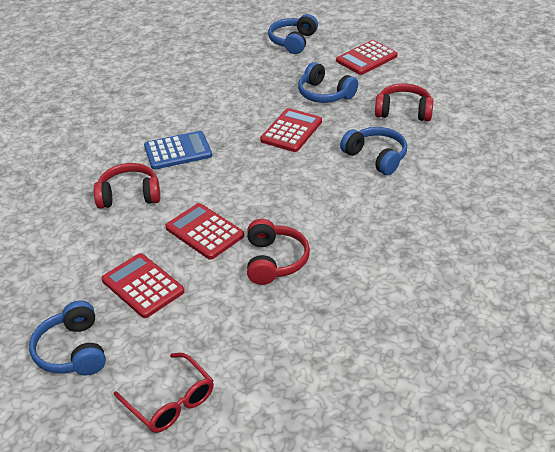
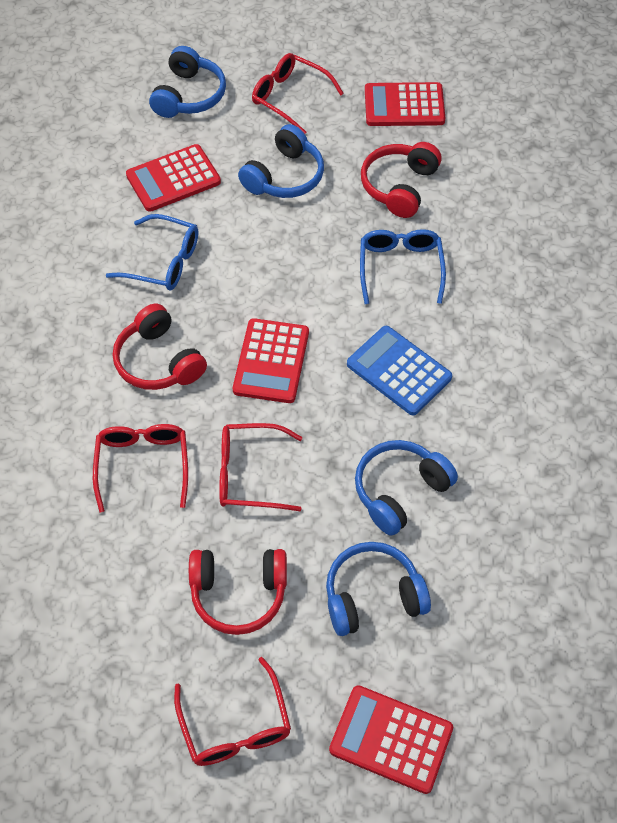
blue glasses: 0 -> 2
red glasses: 1 -> 4

